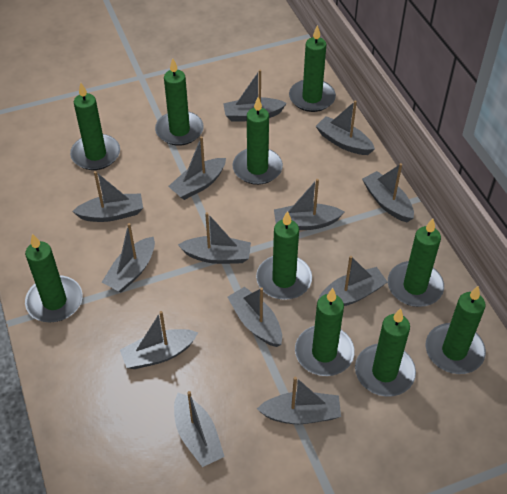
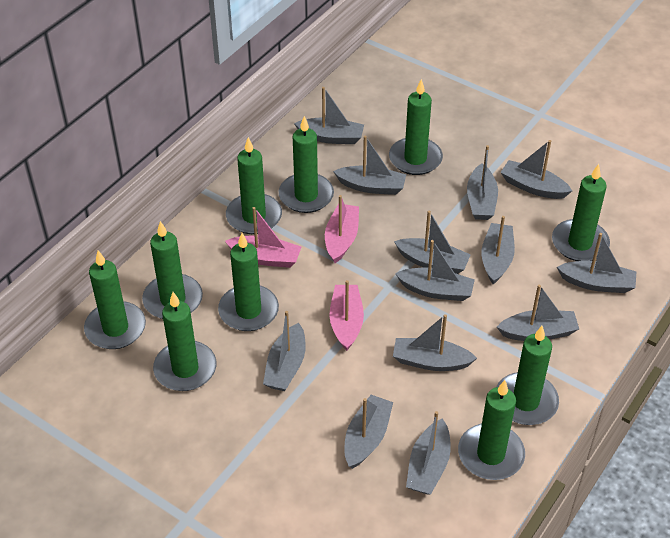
pink boat: 0 -> 3

